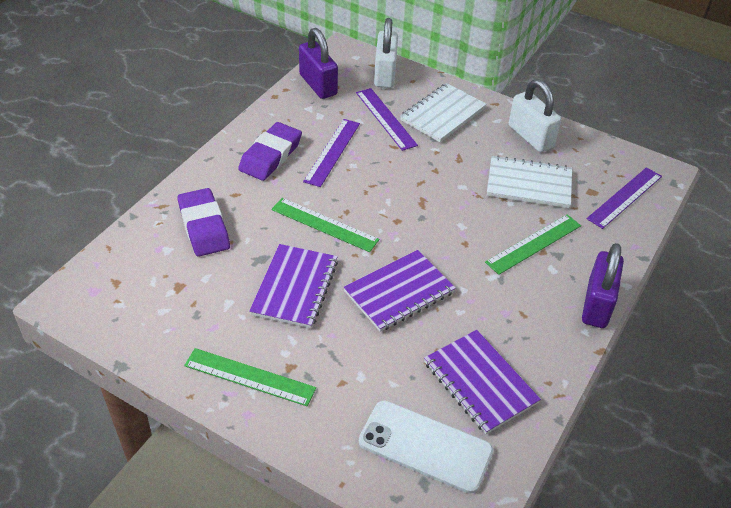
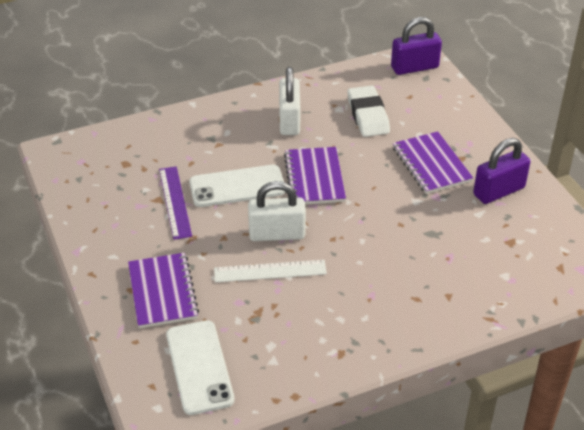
green ruler: 3 -> 0
purple eraser: 2 -> 0
purple ruler: 3 -> 1
white eraser: 0 -> 1
white notebook: 2 -> 0
white phone: 1 -> 2
white ruler: 0 -> 1

